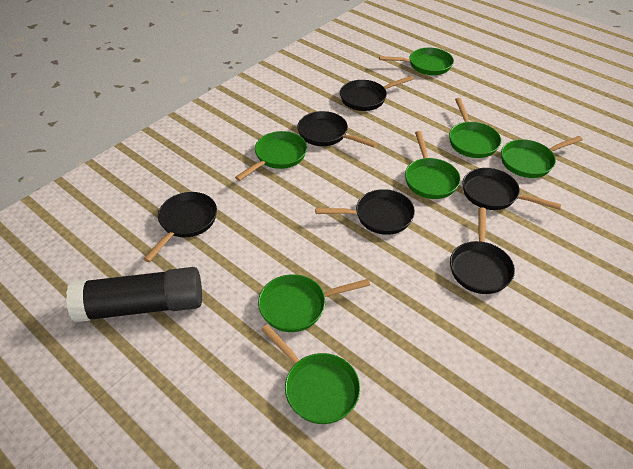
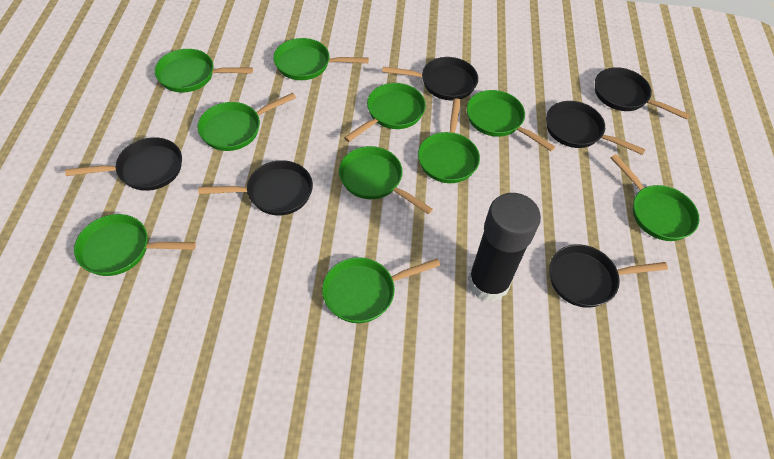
green pan: 7 -> 10

